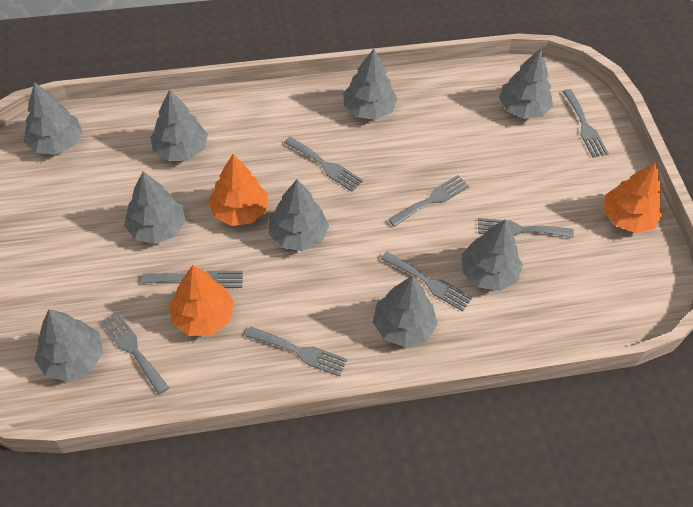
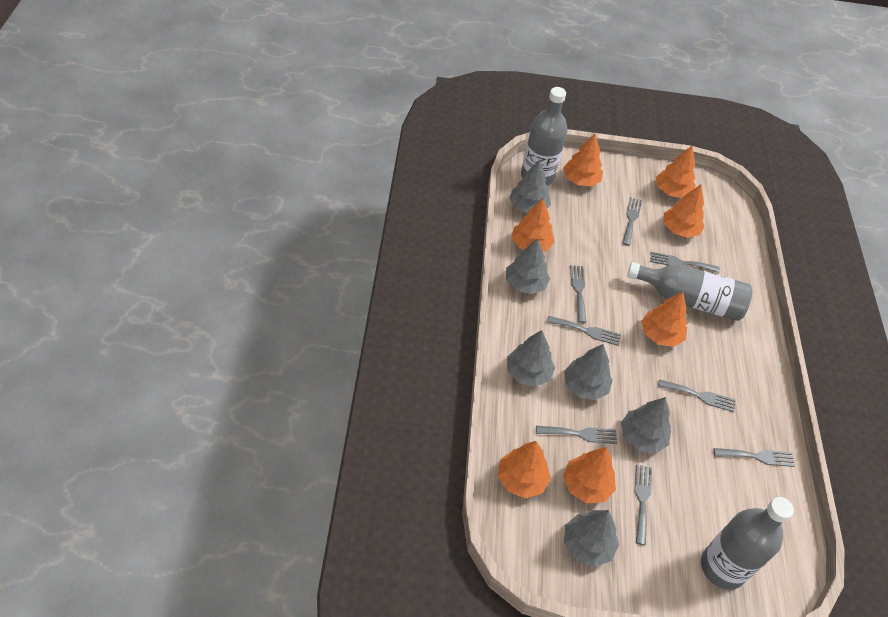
grey bottle: 0 -> 3
grey tree: 9 -> 6
orange tree: 3 -> 7

